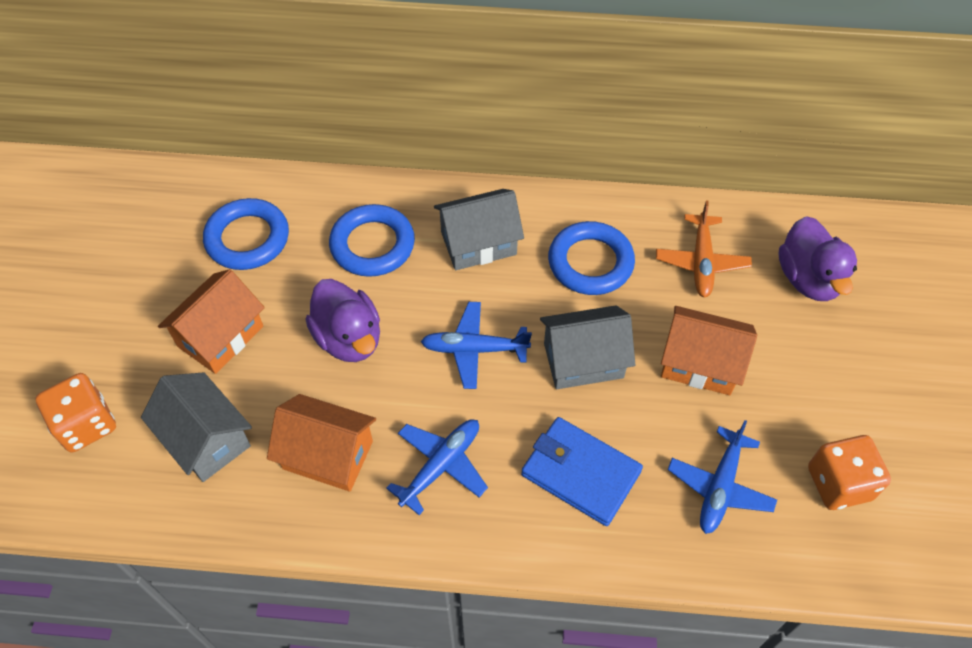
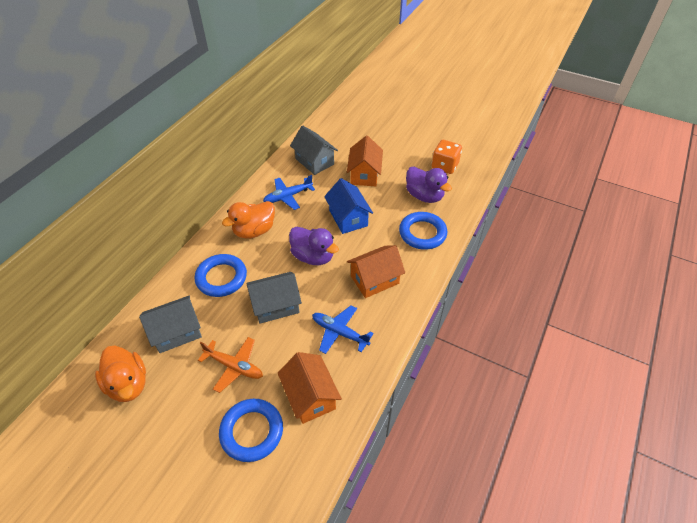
blue house: 0 -> 1
blue plane: 3 -> 2
blue wallet: 1 -> 0
orange dice: 2 -> 1
orange duck: 0 -> 2

